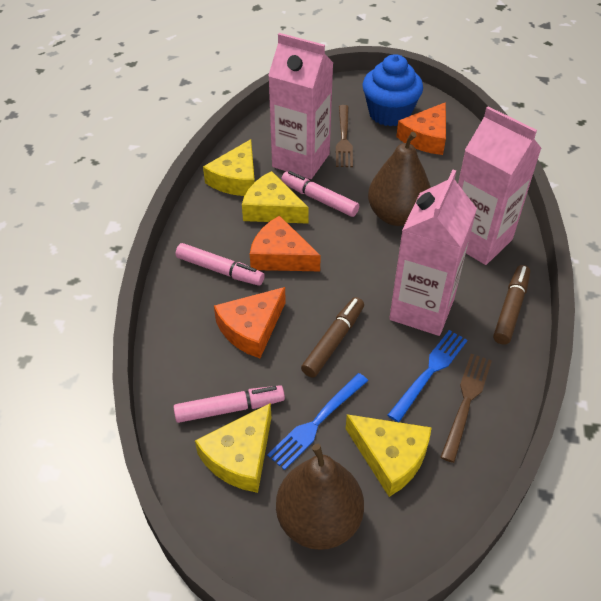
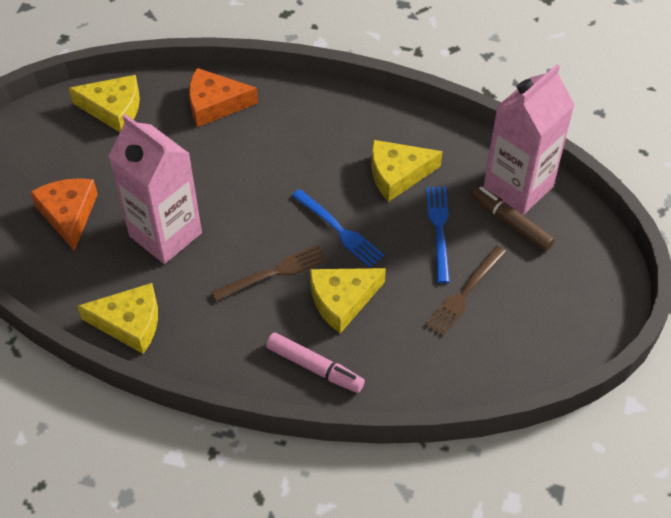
blue cupcake: 1 -> 0
brown marker: 2 -> 1
brown pear: 2 -> 0
orange cheese: 3 -> 2
pink carton: 3 -> 2
pink marker: 3 -> 1

